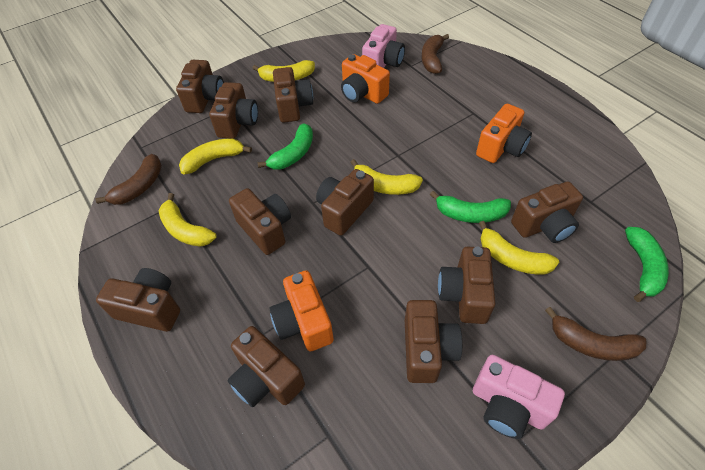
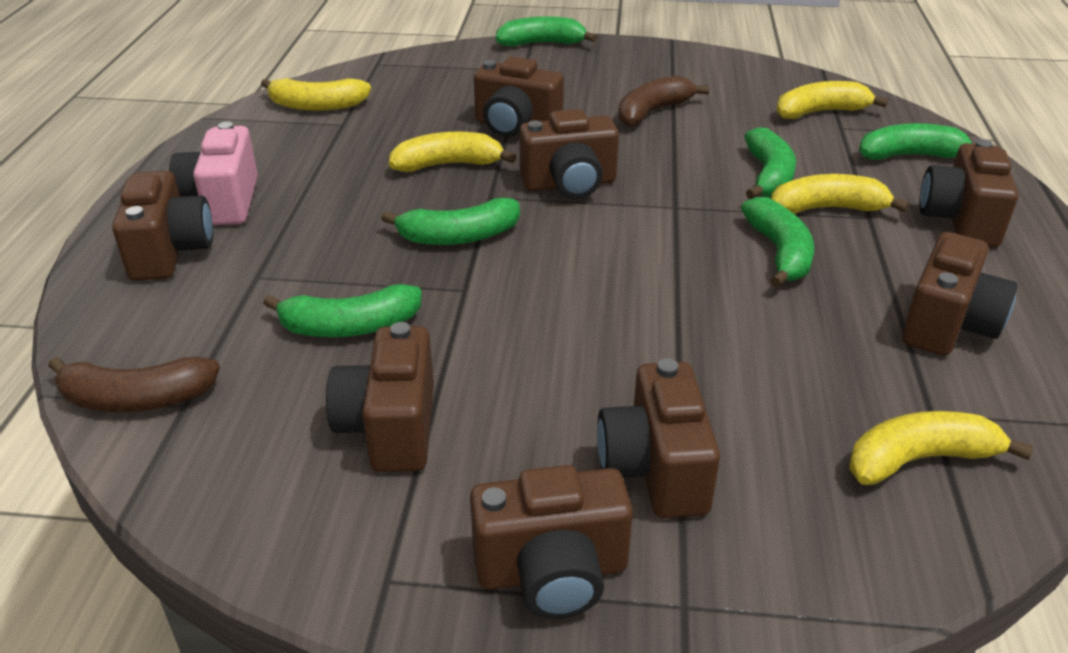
brown banana: 3 -> 2
brown camera: 10 -> 8
green banana: 3 -> 6
orange camera: 3 -> 0
pink camera: 2 -> 1

